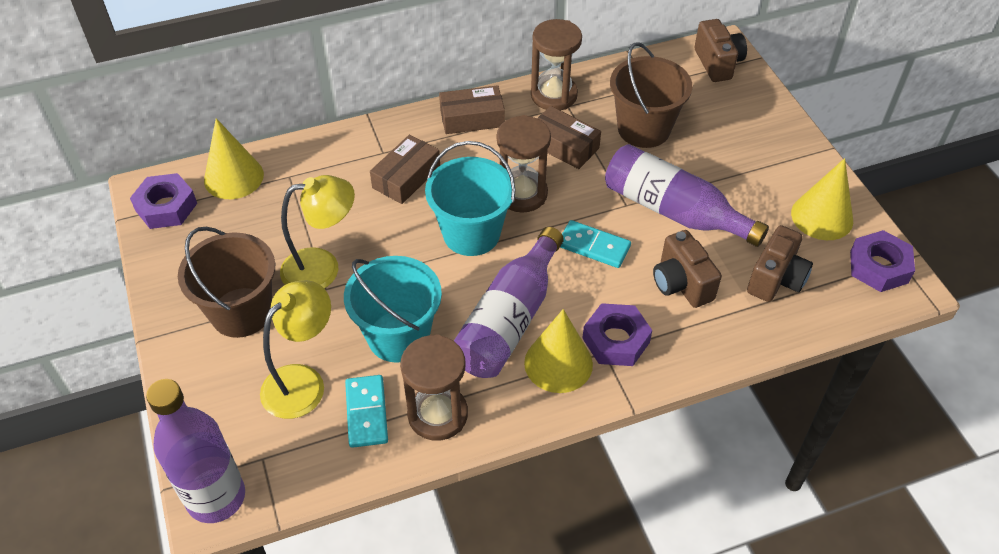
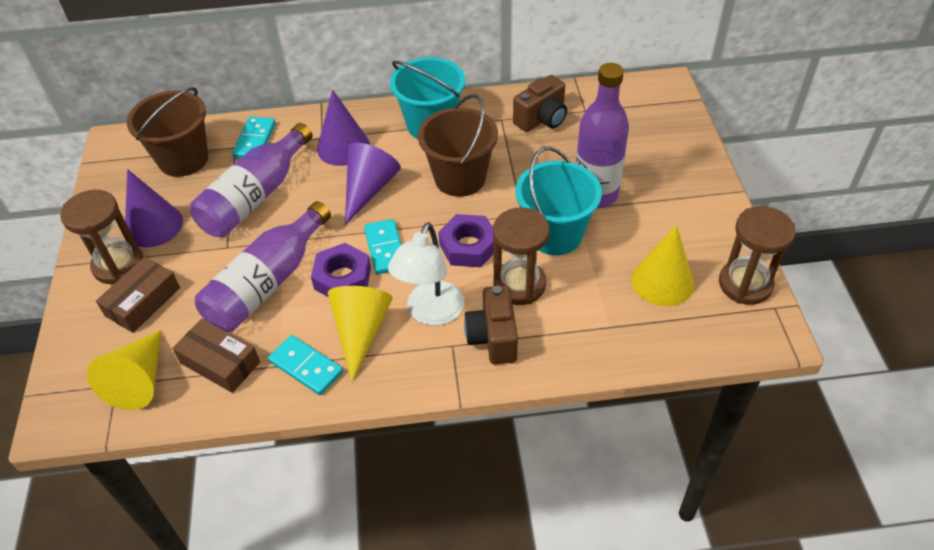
brown box: 3 -> 2
brown camera: 3 -> 2
purple cone: 0 -> 3
purple nut: 3 -> 2
turquoise domino: 2 -> 3
white lamp: 0 -> 1
yellow lamp: 2 -> 0

